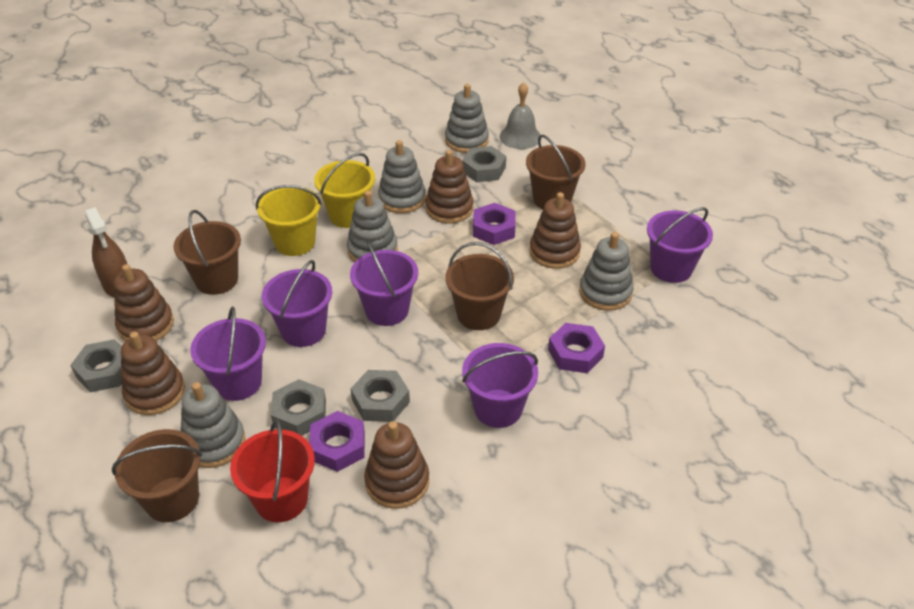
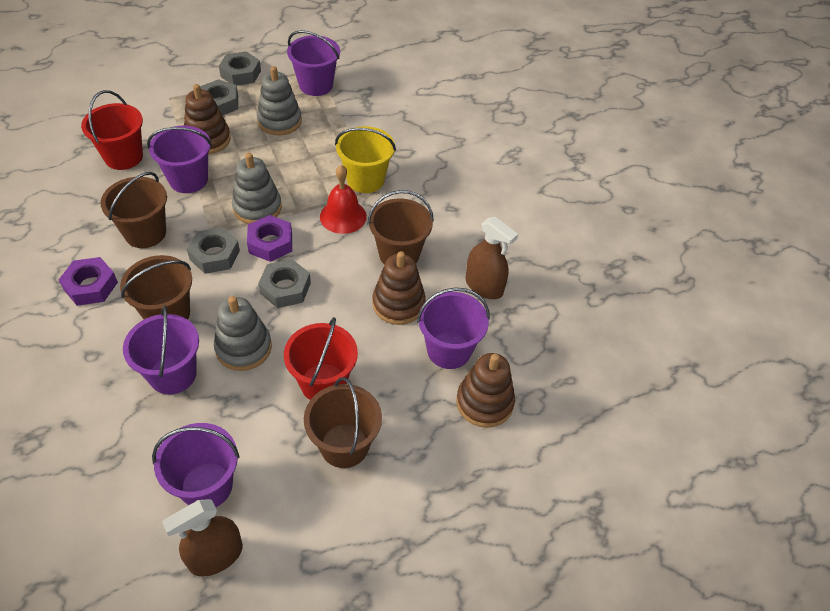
brown spray bottle: 1 -> 2
brown stacking toy: 5 -> 3
grey bell: 1 -> 0
grey stacking toy: 5 -> 3
purple nut: 3 -> 2
red bell: 0 -> 1
red bucket: 1 -> 2
yellow bucket: 2 -> 1

